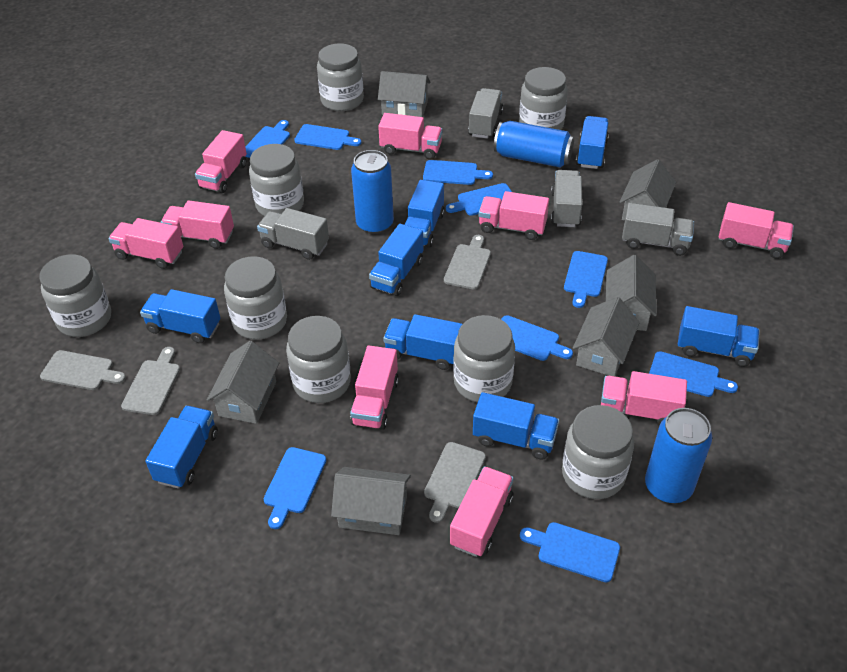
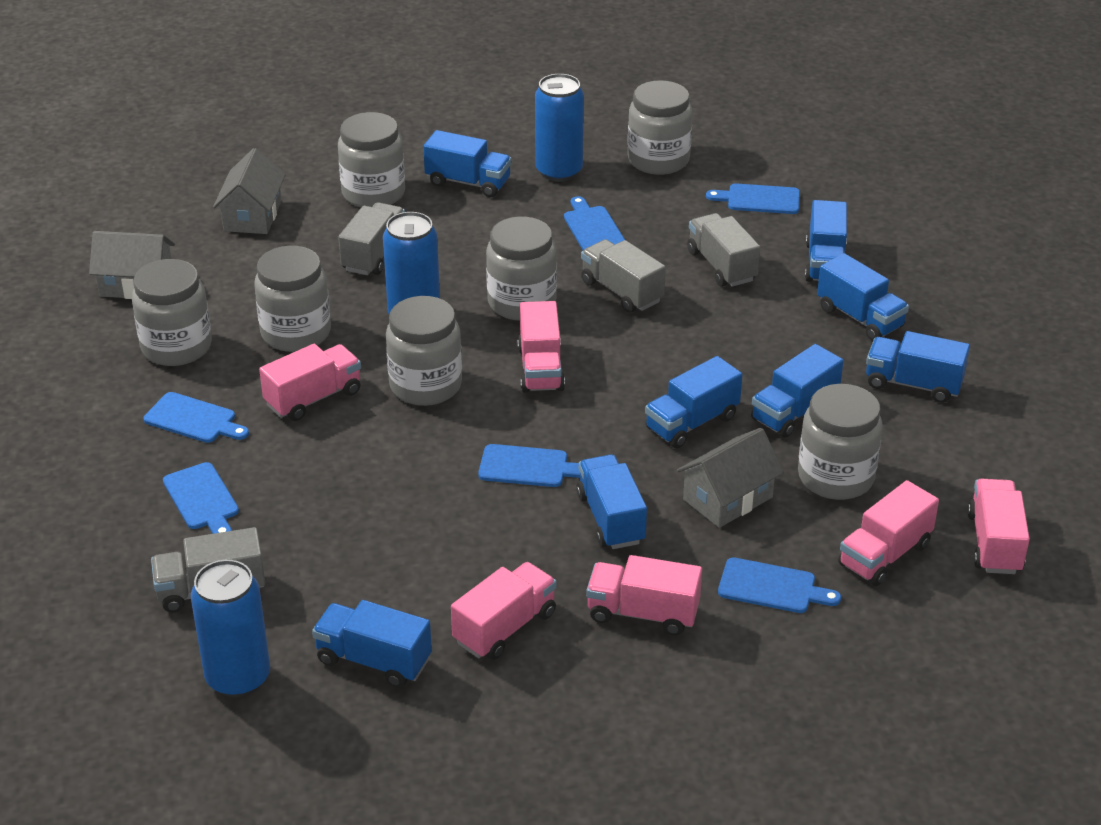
blue cutting board: 9 -> 6
grey cutting board: 4 -> 0
grey house: 6 -> 3
grey jar: 8 -> 7
pink truck: 9 -> 6

